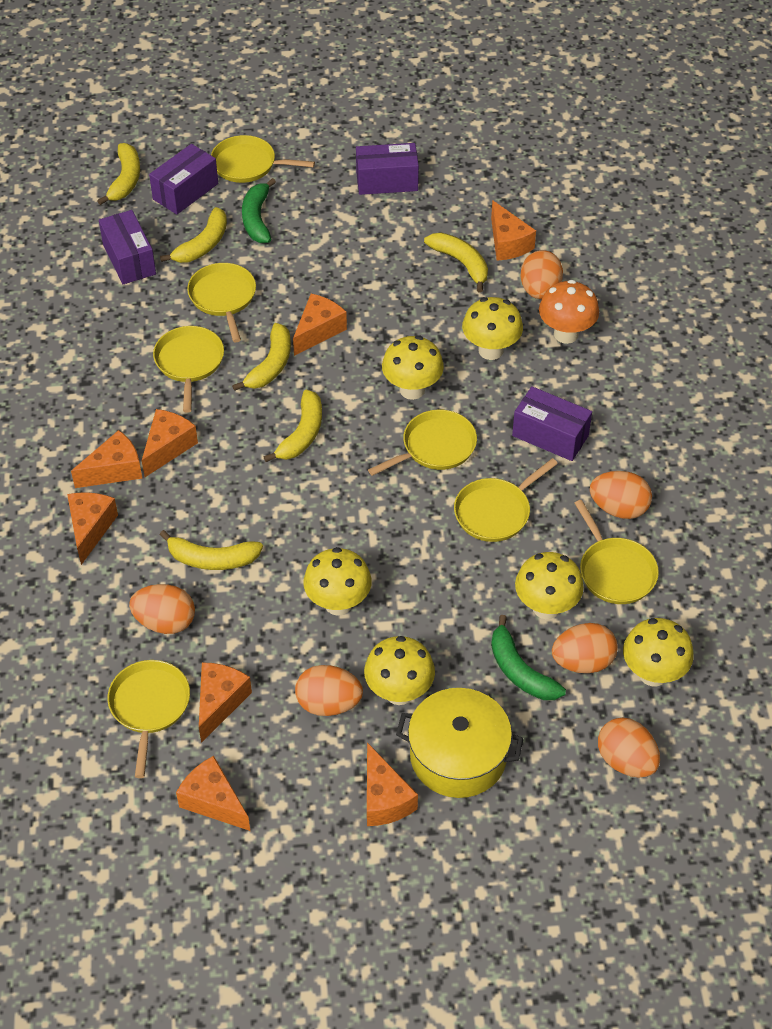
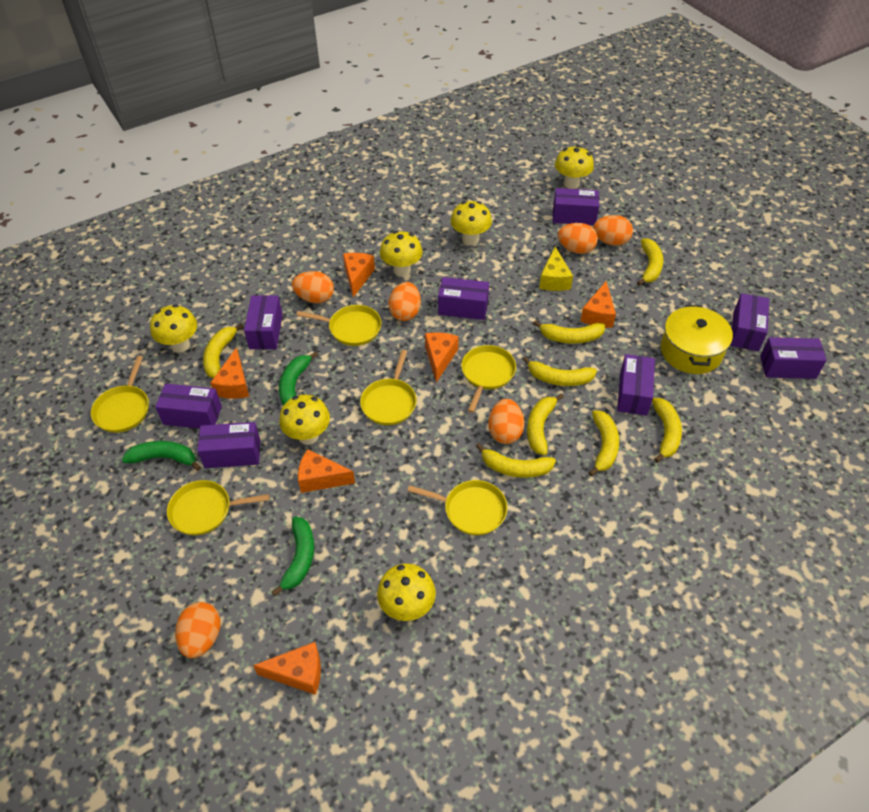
green banana: 2 -> 3
orange cheese: 8 -> 6
orange mushroom: 1 -> 0
purple box: 4 -> 8
yellow banana: 6 -> 8
yellow cheese: 0 -> 1
yellow pan: 7 -> 6

